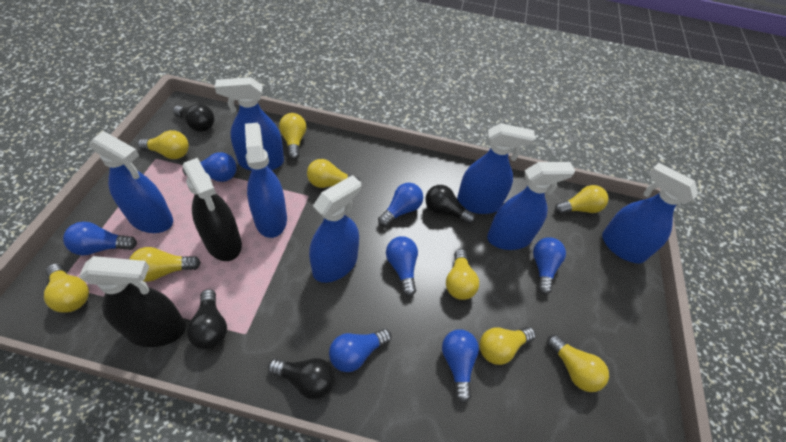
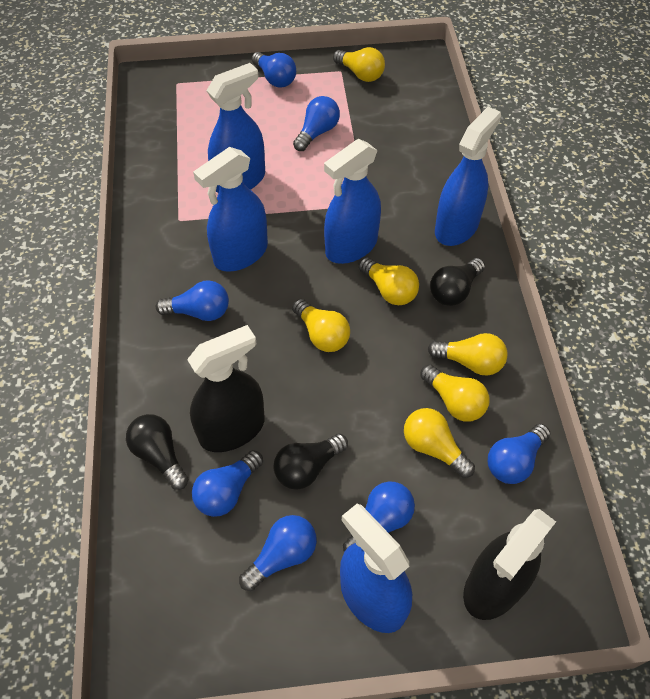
black light bulb: 4 -> 3
blue spray bottle: 7 -> 5
yellow light bulb: 9 -> 6

